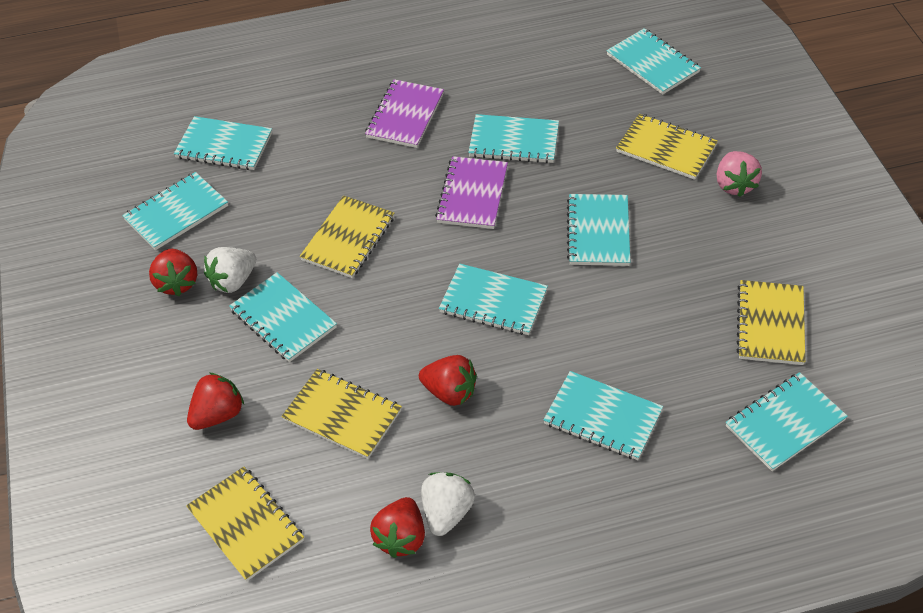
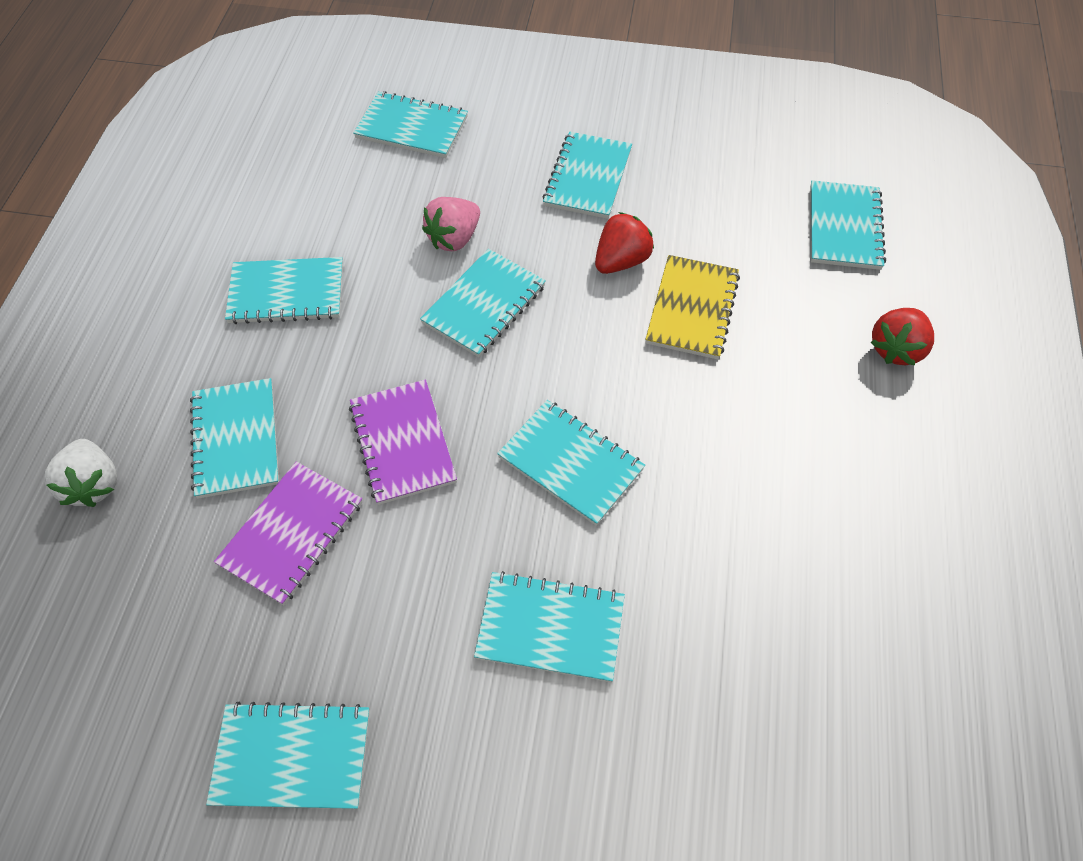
red strawberry: 4 -> 2
white strawberry: 2 -> 1
yellow notebook: 5 -> 1

